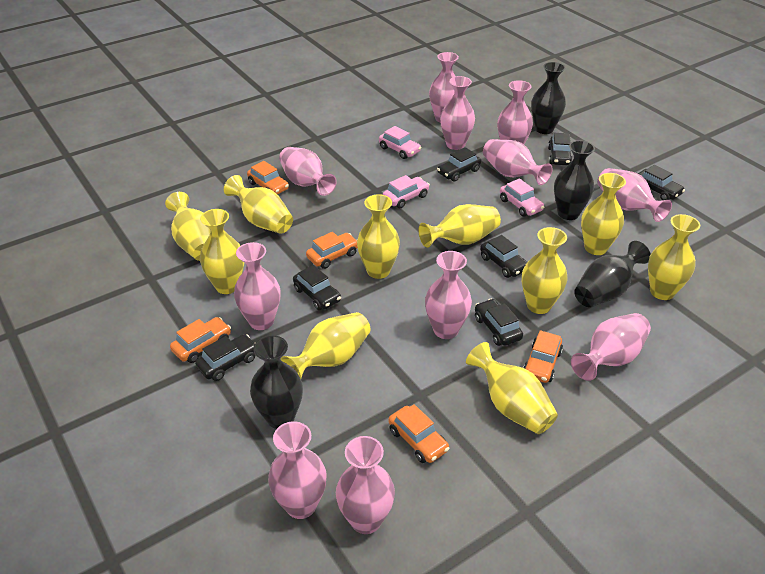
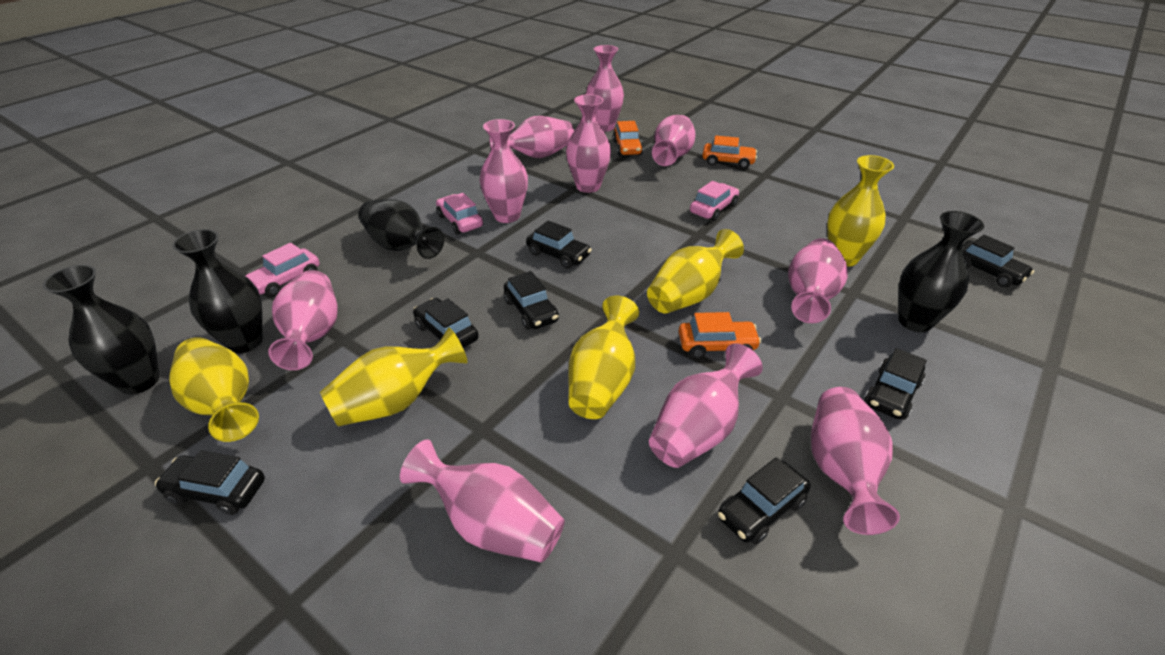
orange car: 5 -> 3
pink vase: 11 -> 10
yellow vase: 10 -> 5

